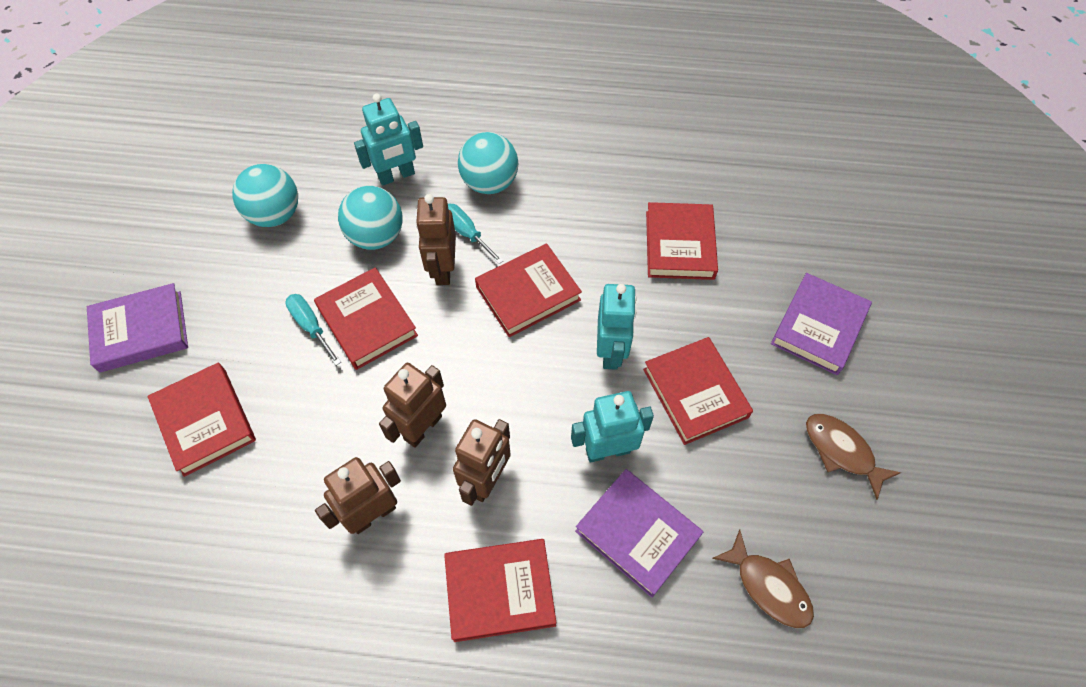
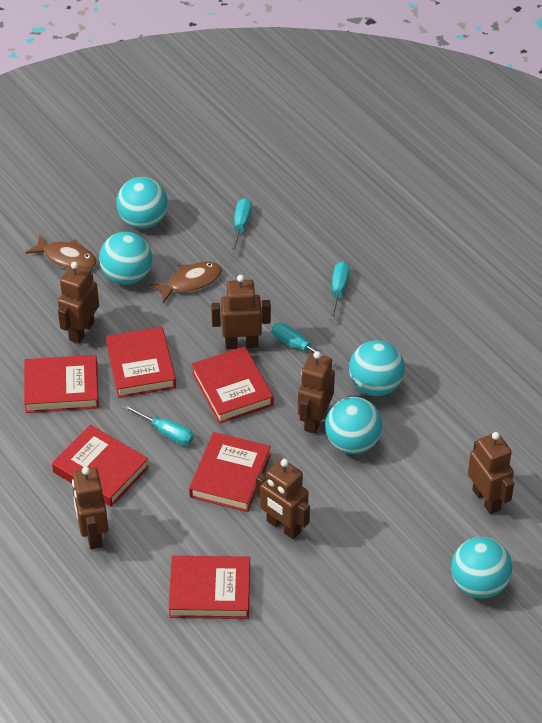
brown robot: 4 -> 6
purple book: 3 -> 0
turquoise ball: 3 -> 5
turquoise robot: 3 -> 0
turquoise screwdriver: 2 -> 4

